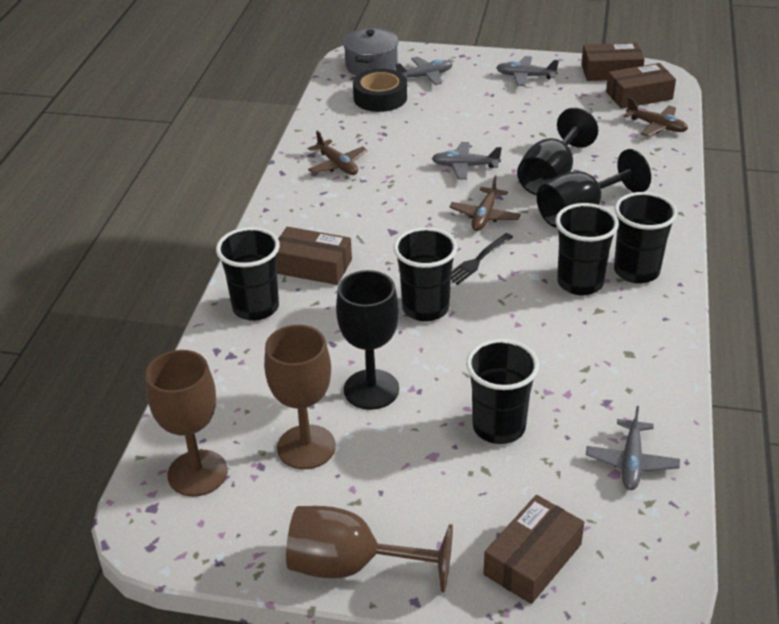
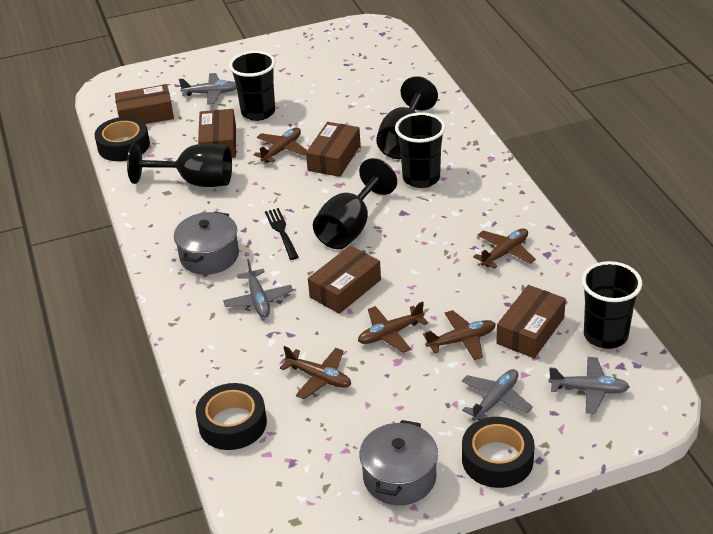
black cup: 5 -> 3
black tape: 1 -> 3
brown box: 4 -> 5
brown goblet: 3 -> 0
brown plane: 3 -> 5
grey pot: 1 -> 2

